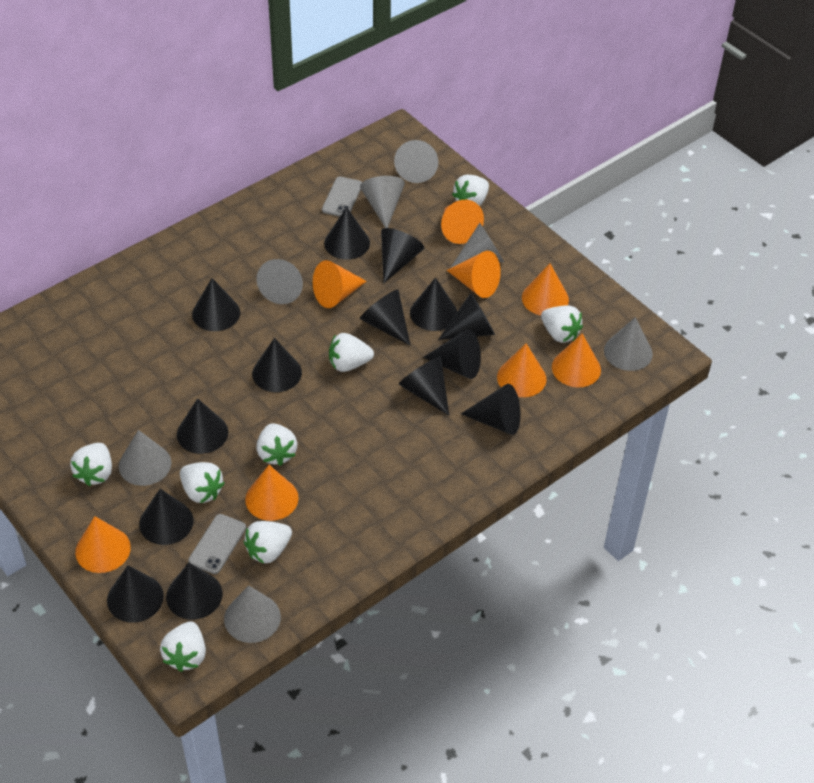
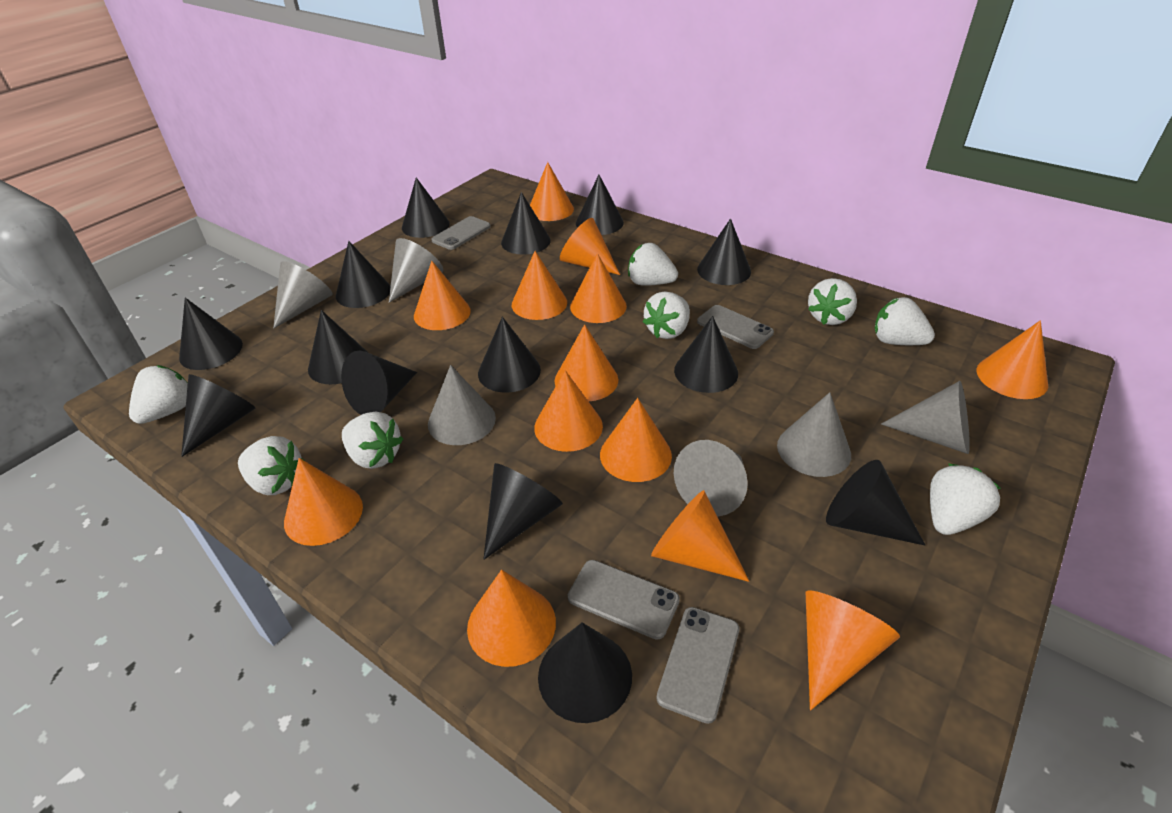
grey cone: 7 -> 6
grey phone: 2 -> 4
orange cone: 8 -> 13

